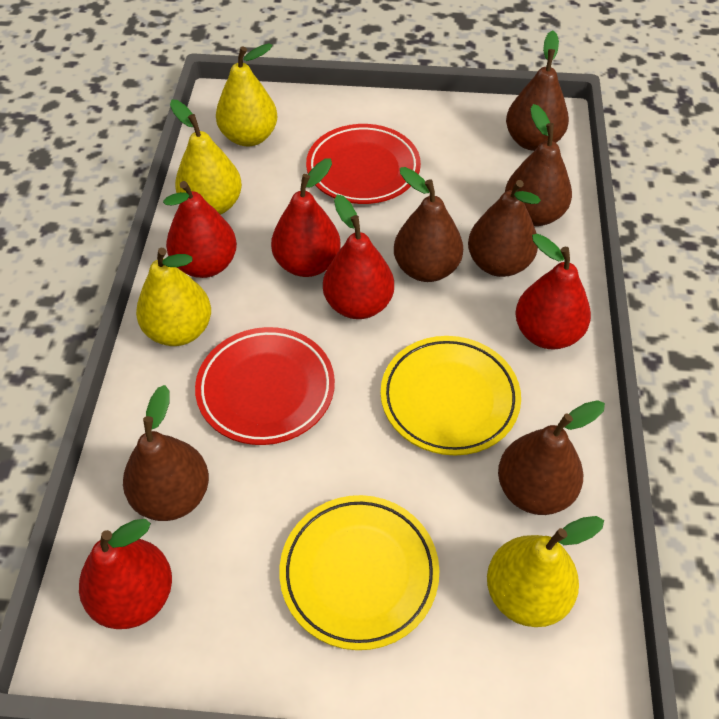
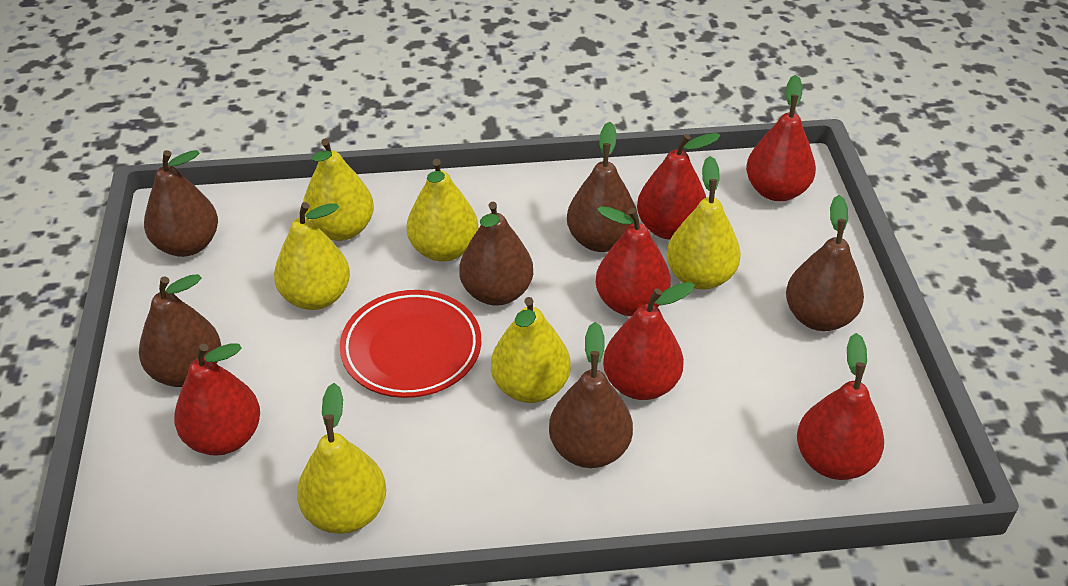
red pear: 5 -> 6
red plate: 2 -> 1
yellow pear: 4 -> 6
yellow plate: 2 -> 0

